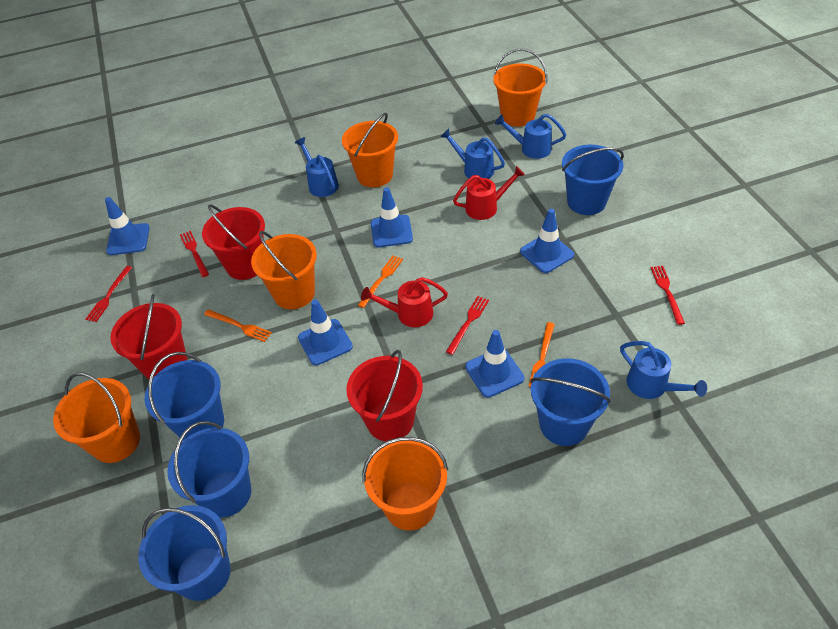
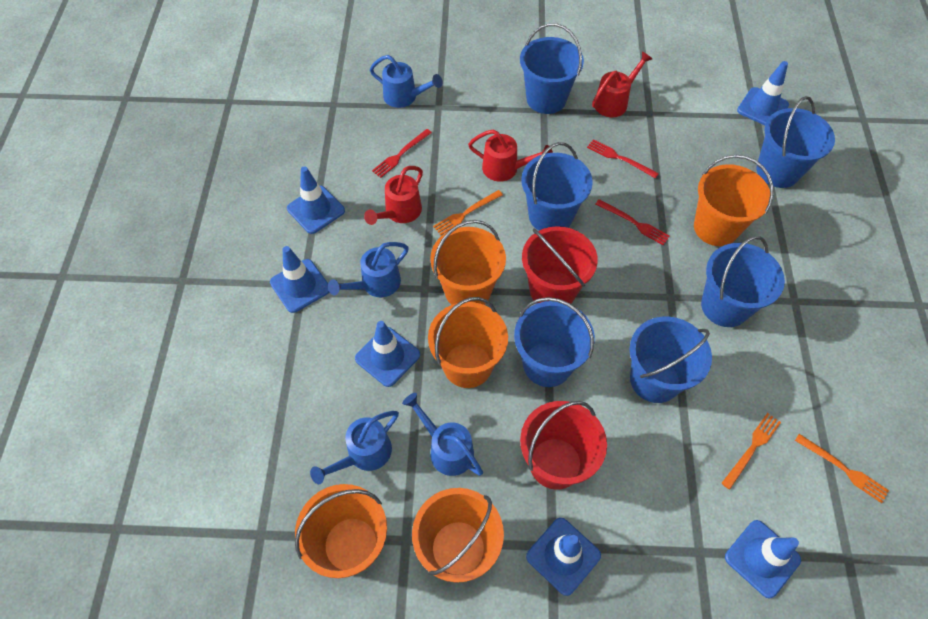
blue bucket: 5 -> 6
blue traffic cone: 5 -> 6
red bucket: 3 -> 2
red fork: 4 -> 3
red watering can: 2 -> 3

